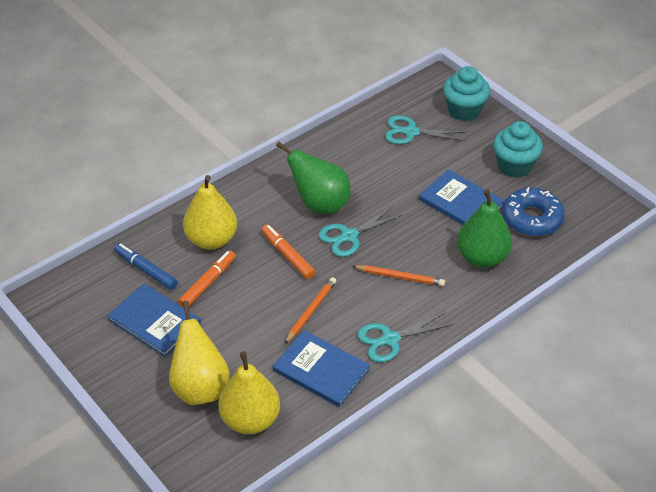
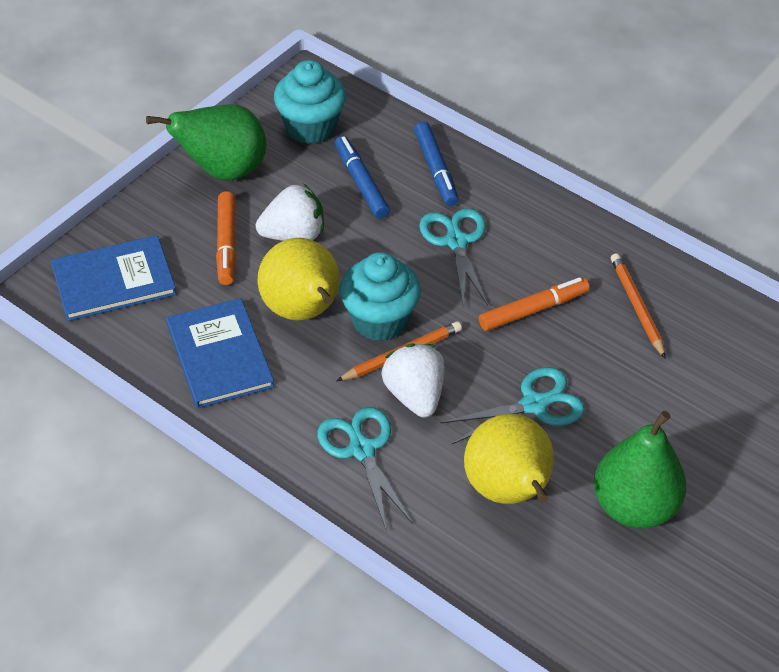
blue book: 3 -> 2
blue donut: 1 -> 0
blue marker: 1 -> 2
white strawberry: 0 -> 2
yellow pear: 3 -> 2

